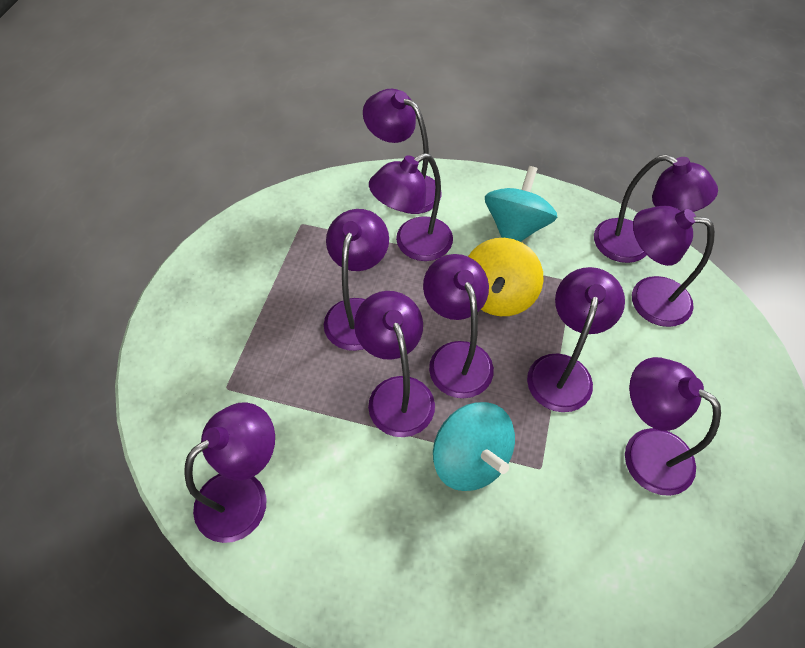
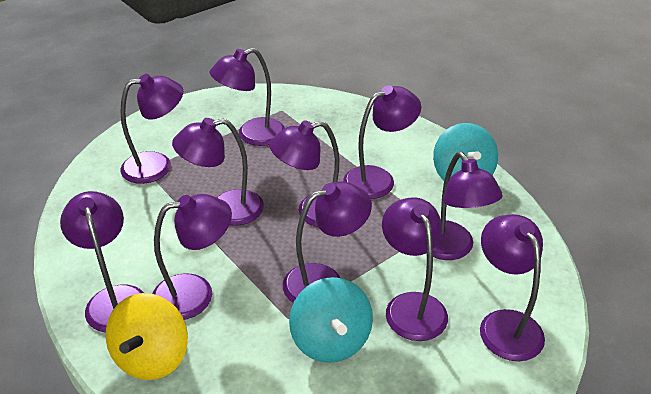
purple lamp: 10 -> 11

